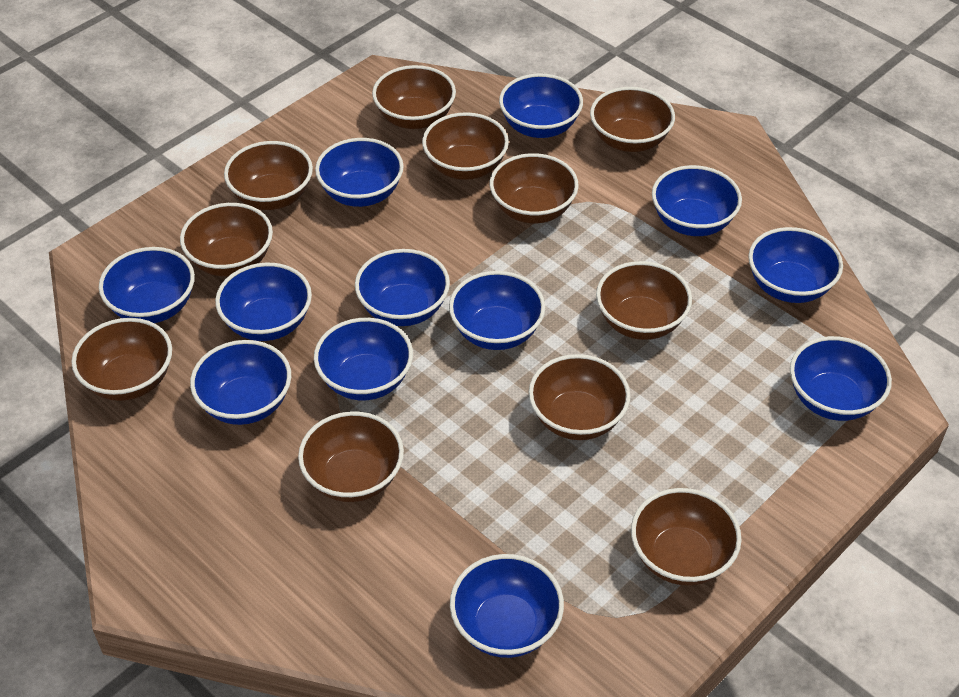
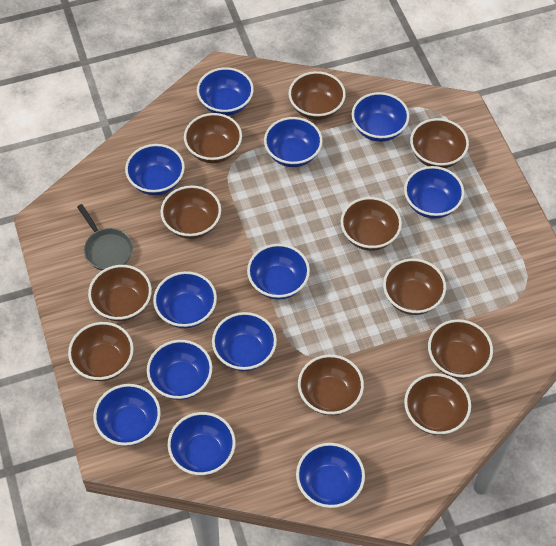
grey pan: 0 -> 1

